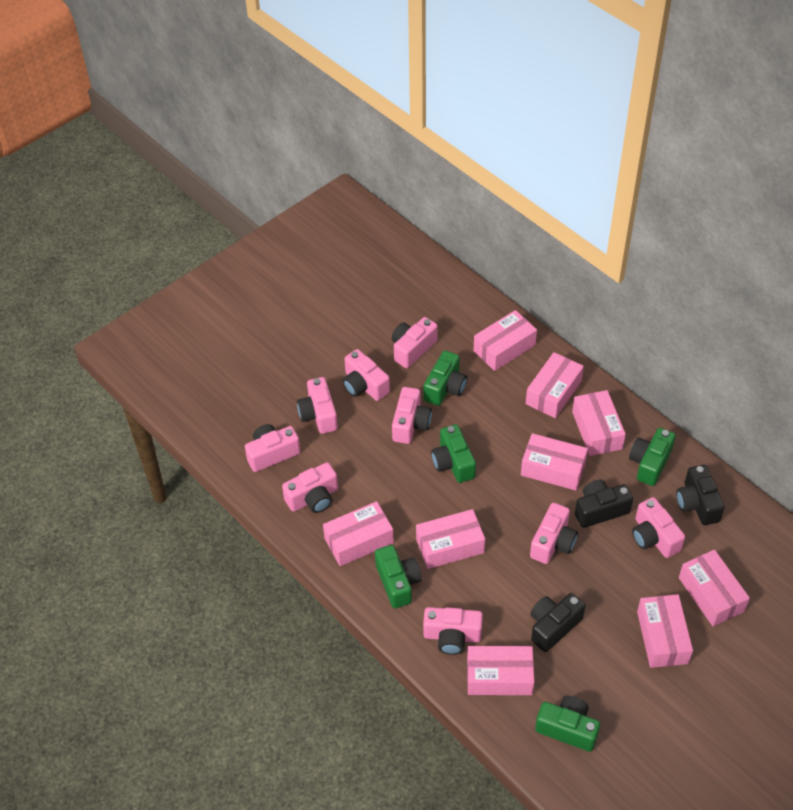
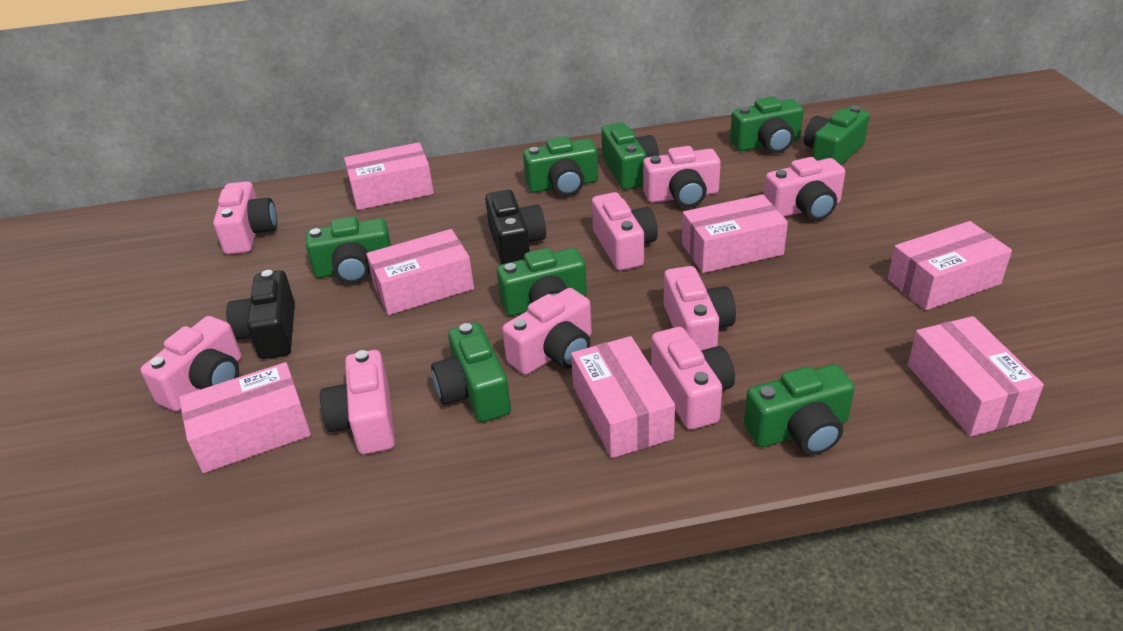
black camera: 3 -> 2
green camera: 5 -> 8
pink box: 9 -> 7

